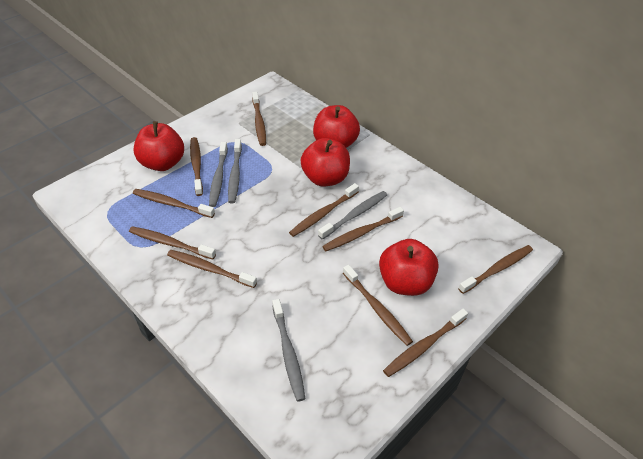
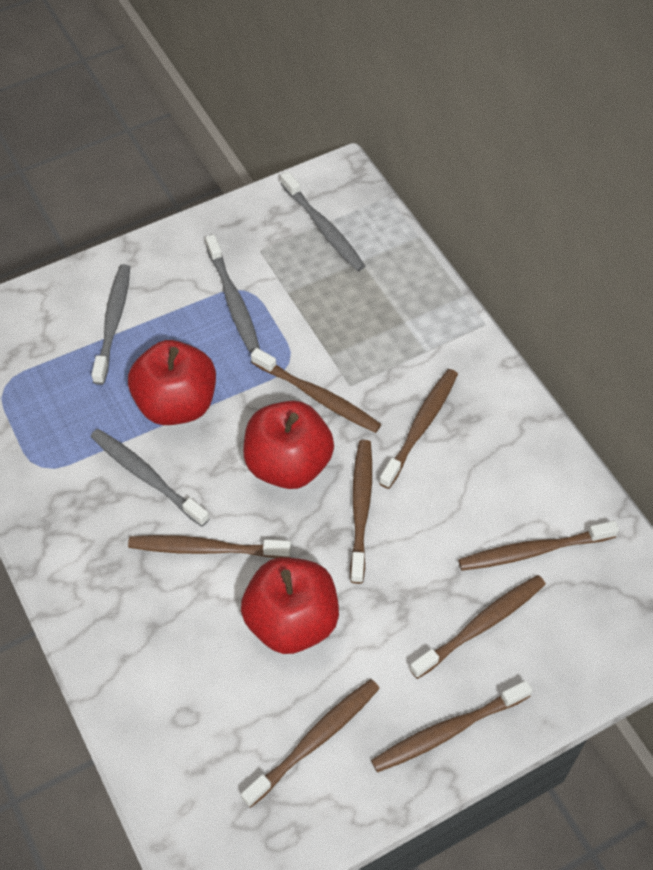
brown toothbrush: 10 -> 8
red apple: 4 -> 3

